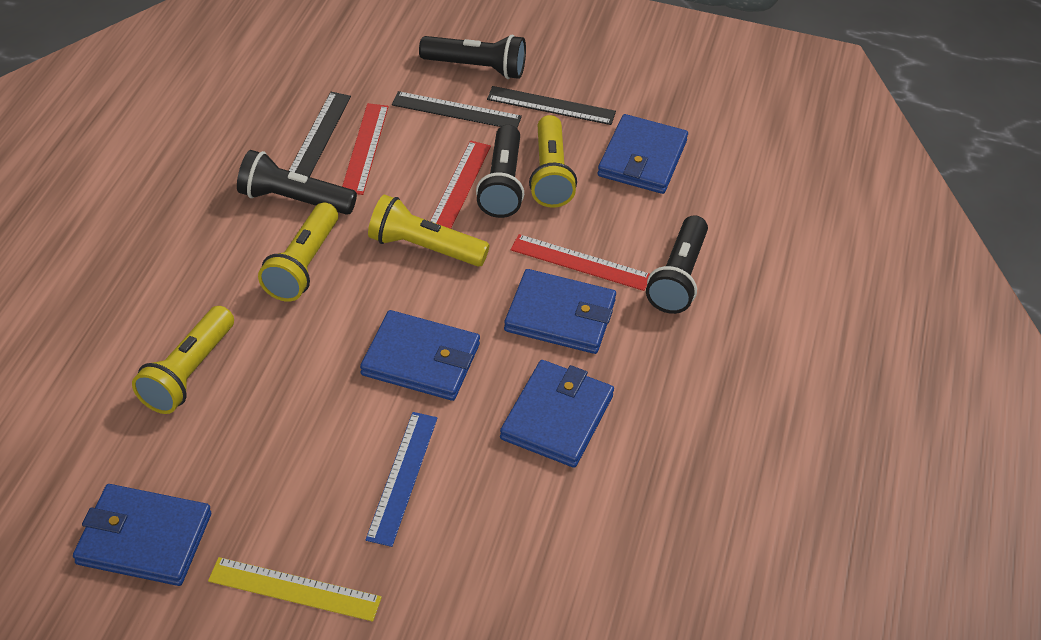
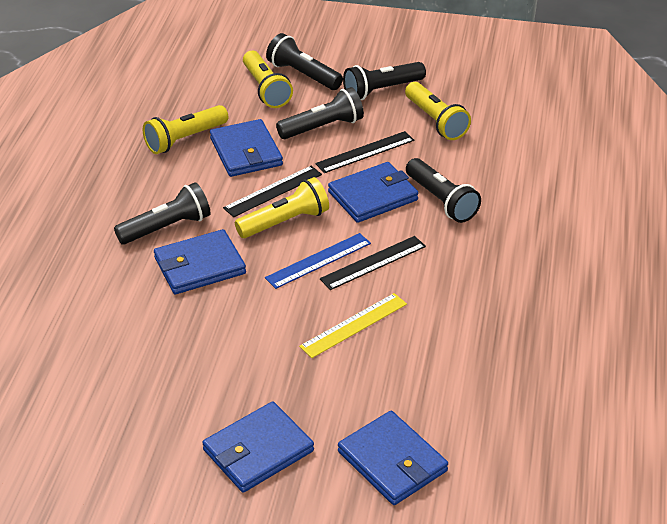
black flashlight: 4 -> 5
red ruler: 3 -> 0

